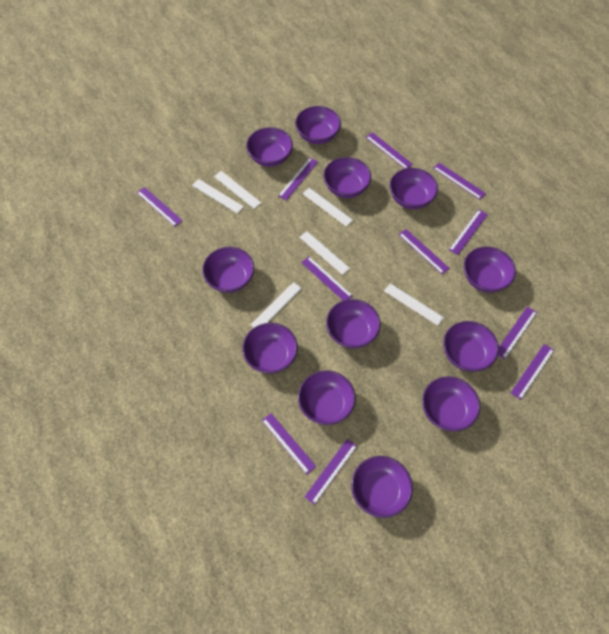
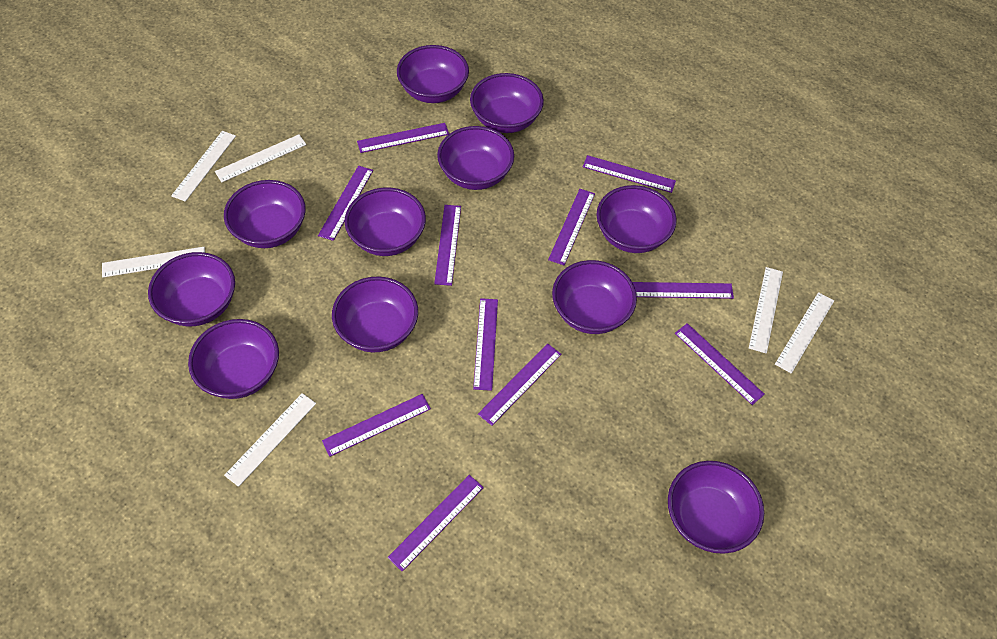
purple bowl: 12 -> 11

